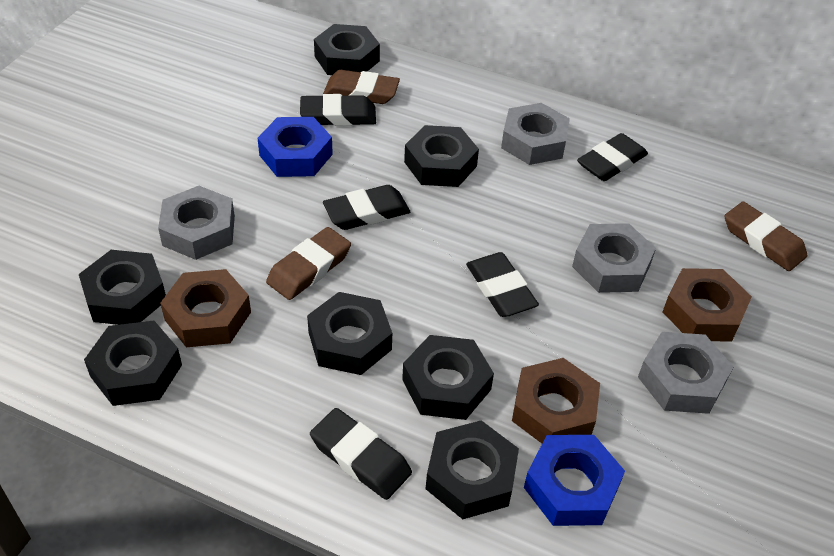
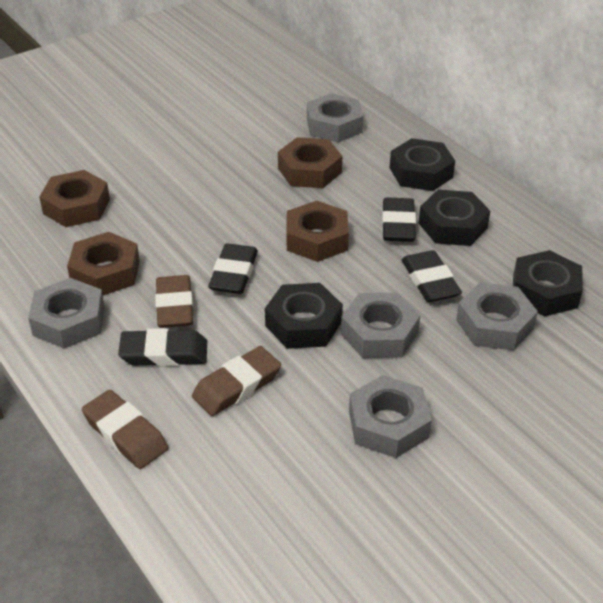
black eraser: 5 -> 4
black nut: 7 -> 4
blue nut: 2 -> 0
brown nut: 3 -> 4
grey nut: 4 -> 5

